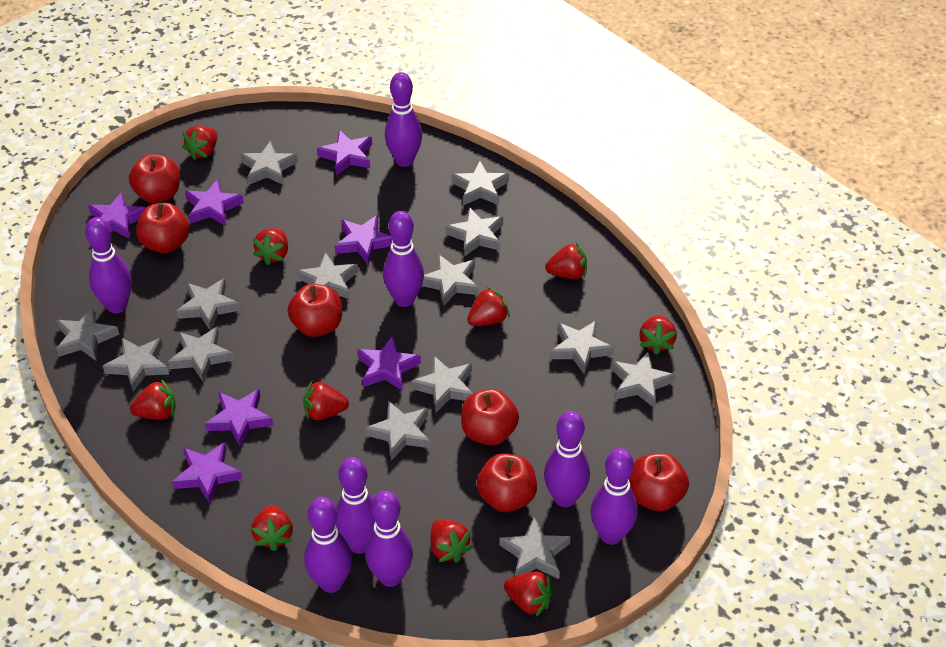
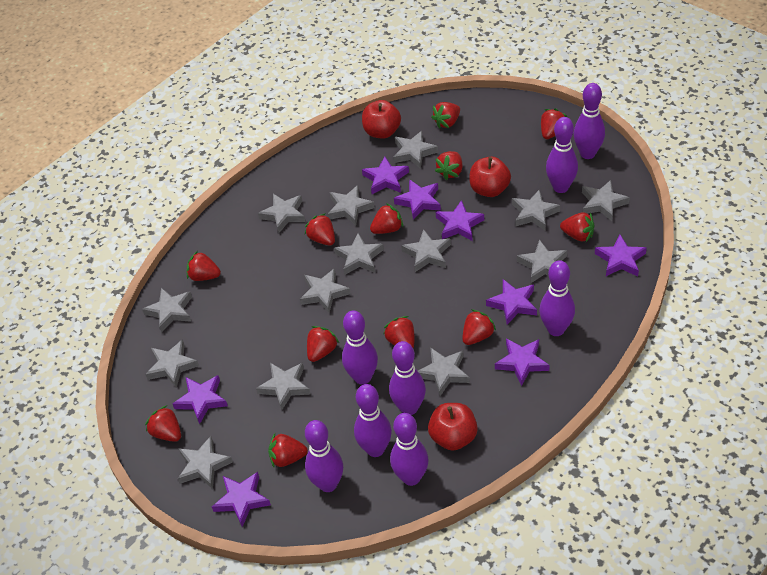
purple star: 7 -> 8
red apple: 6 -> 3
red strawberry: 10 -> 12

